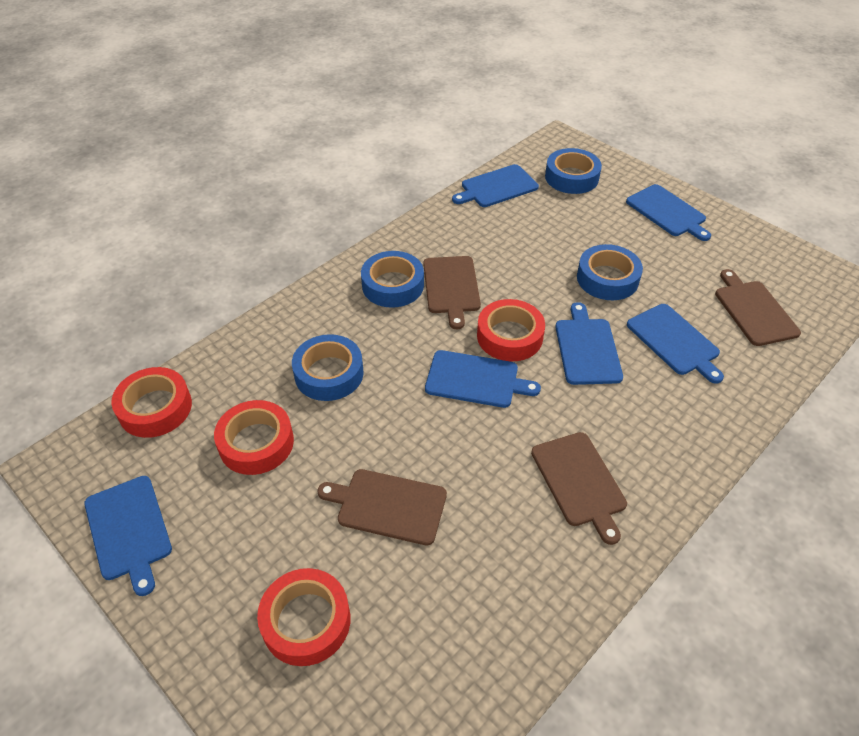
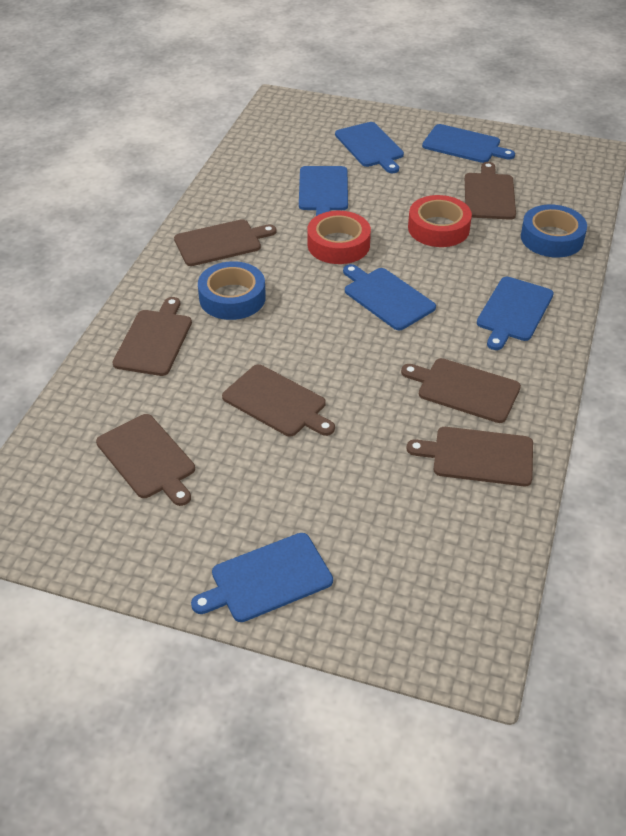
blue tape: 4 -> 2
brown cutting board: 4 -> 7
red tape: 4 -> 2

